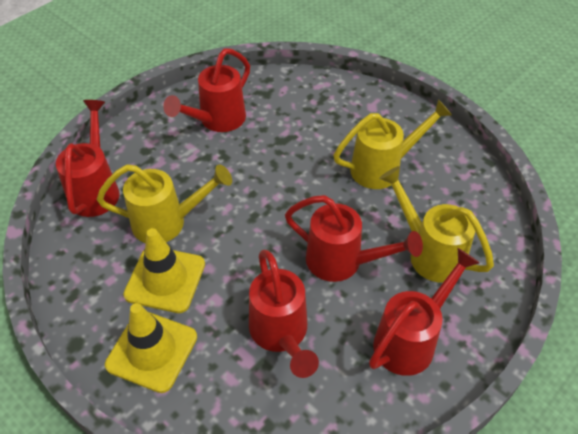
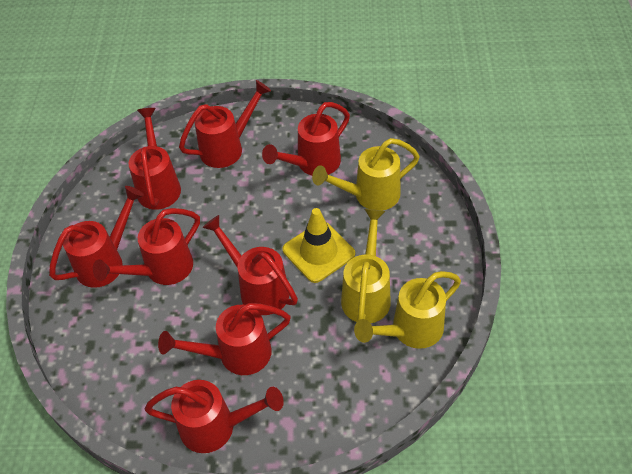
red watering can: 5 -> 8
yellow traffic cone: 2 -> 1

